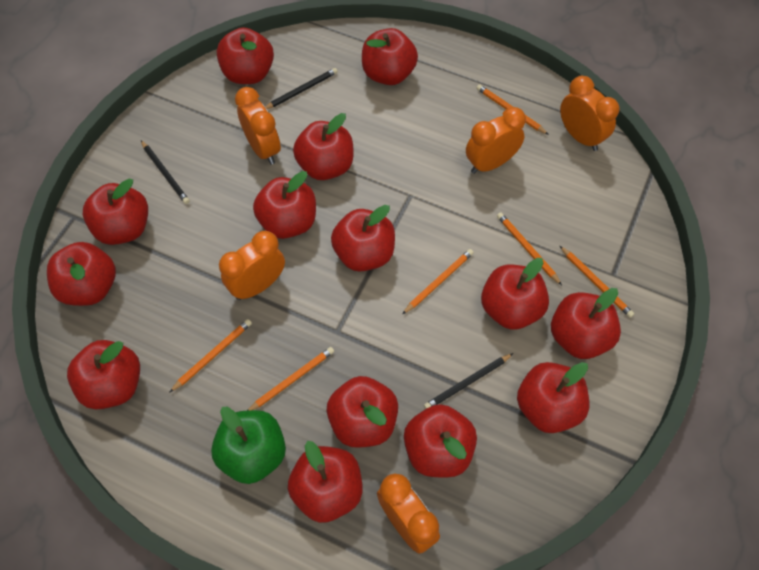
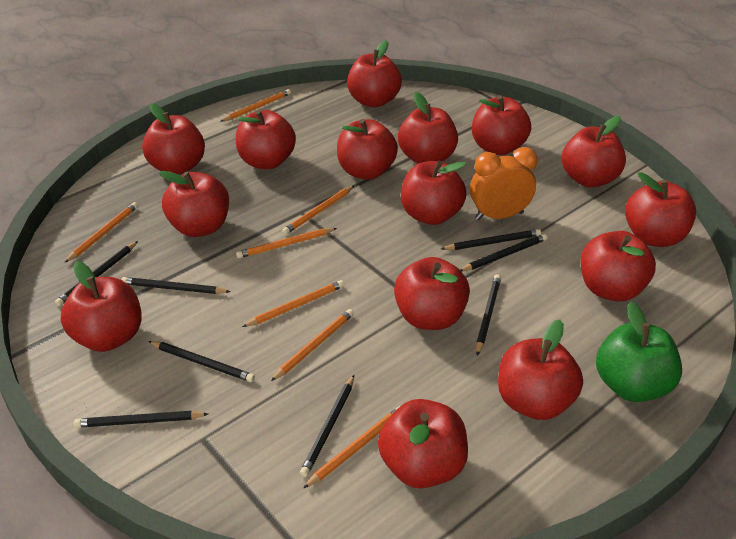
black pencil: 3 -> 8
orange clock: 5 -> 1
orange pencil: 6 -> 7
red apple: 14 -> 15

